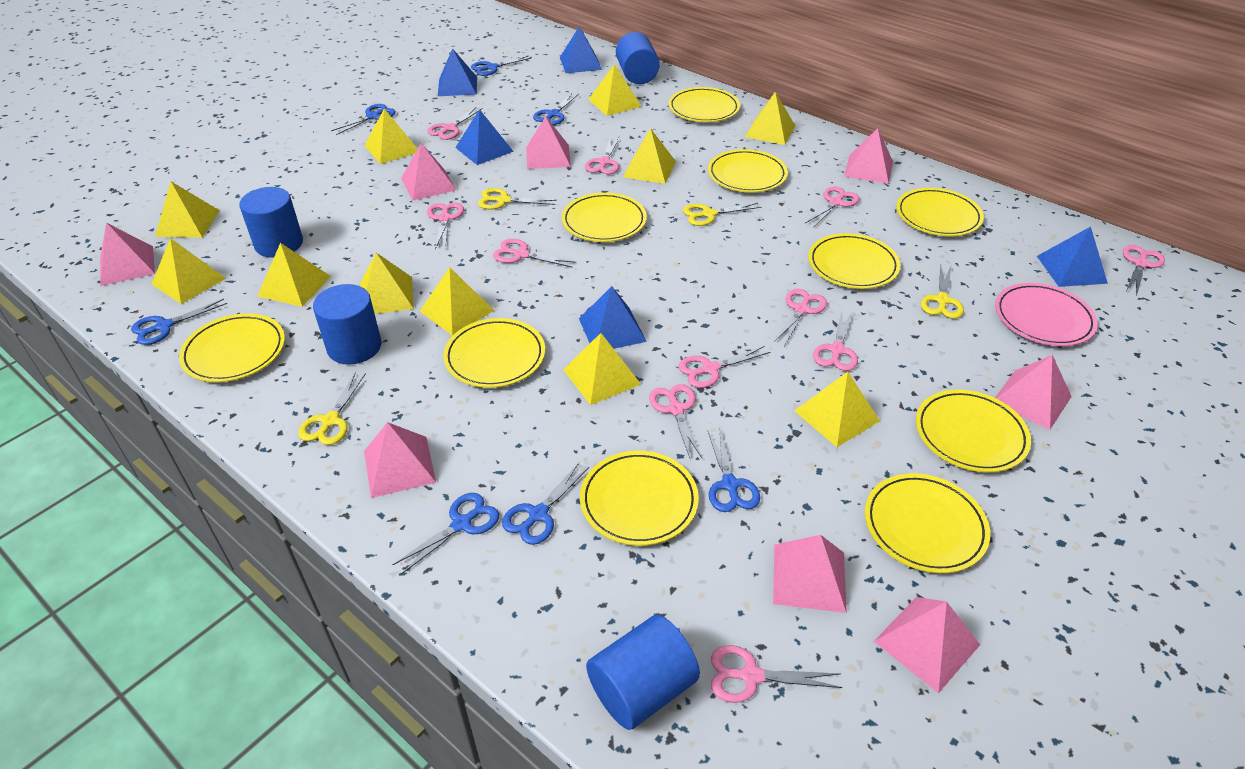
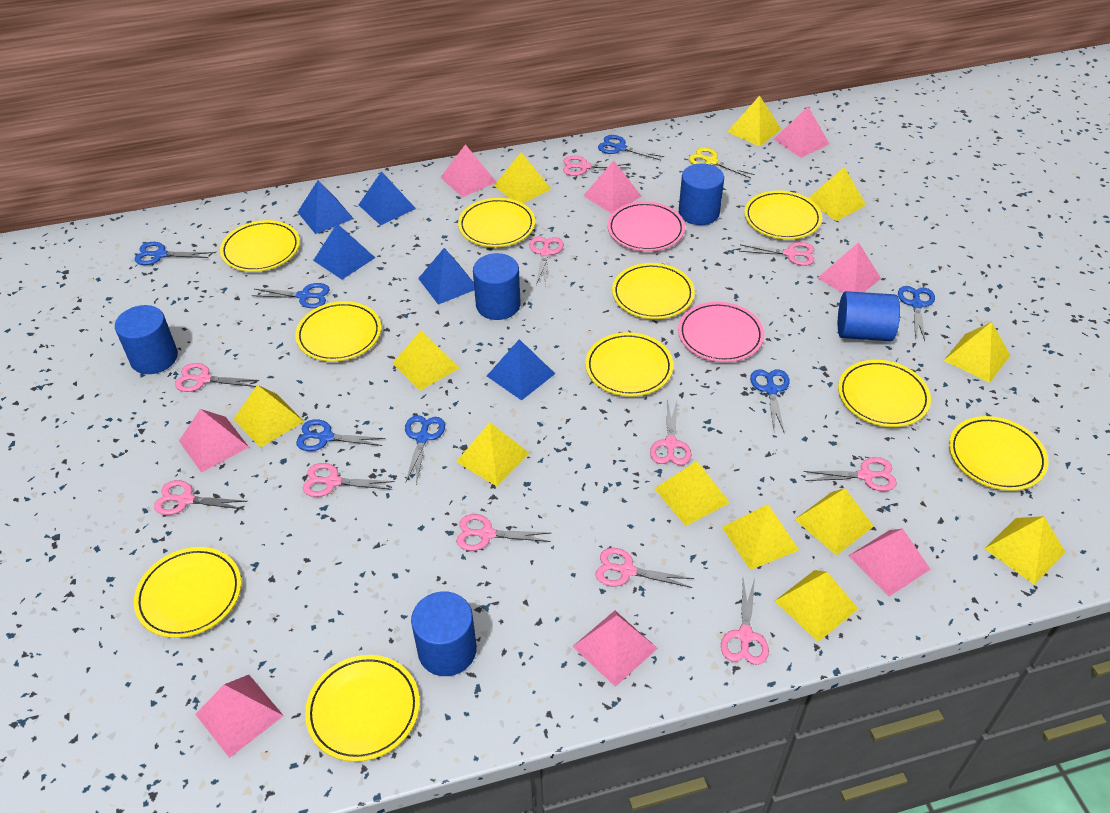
blue cylinder: 4 -> 5
pink plate: 1 -> 2
yellow pyramid: 11 -> 12
yellow scissors: 4 -> 1

